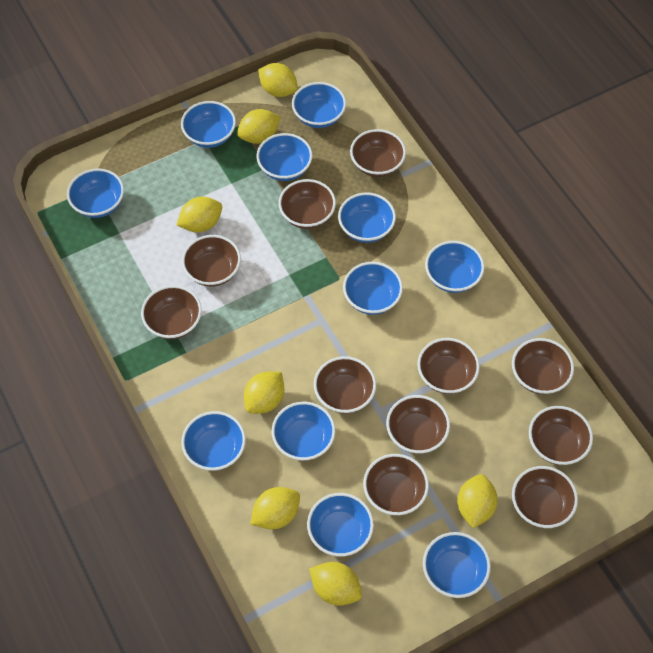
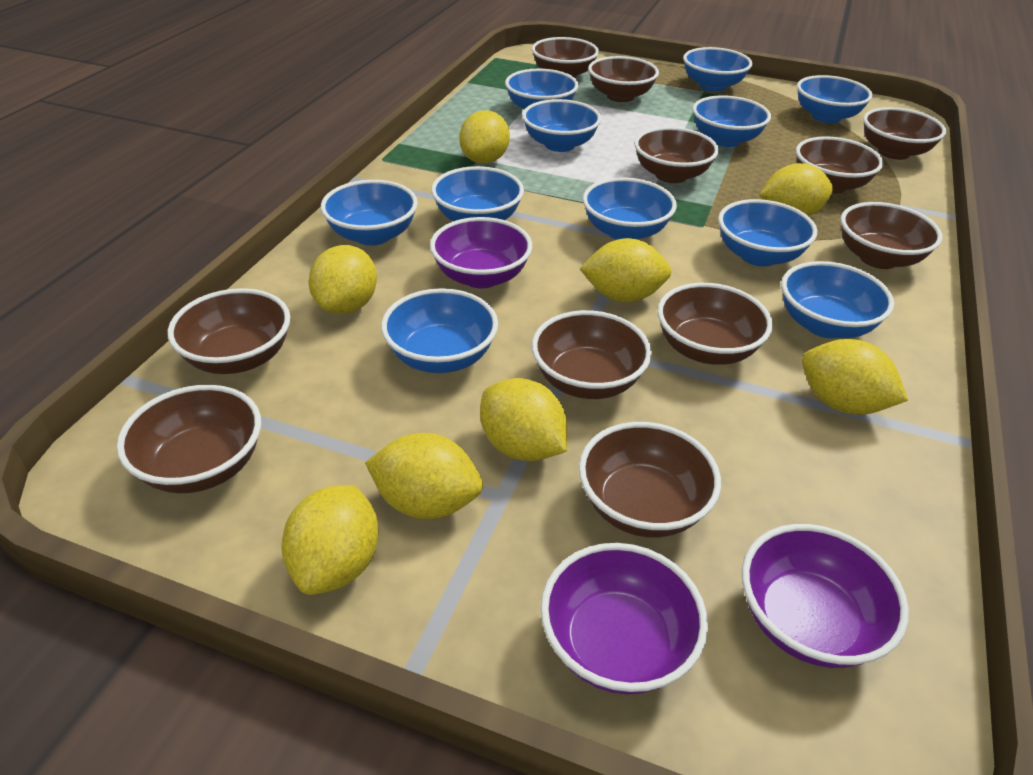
purple bowl: 0 -> 3
yellow lemon: 7 -> 8

